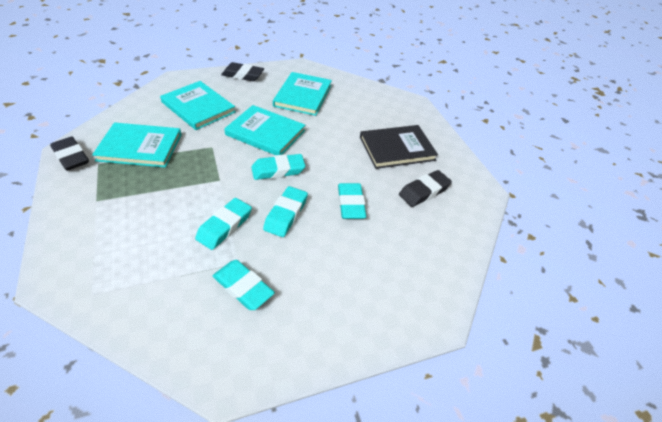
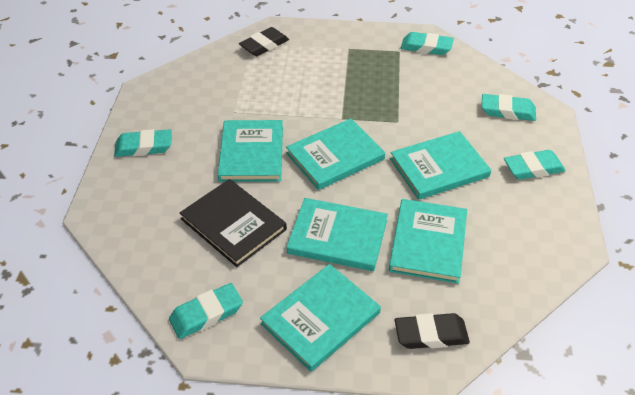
black eraser: 3 -> 2
turquoise book: 4 -> 6

